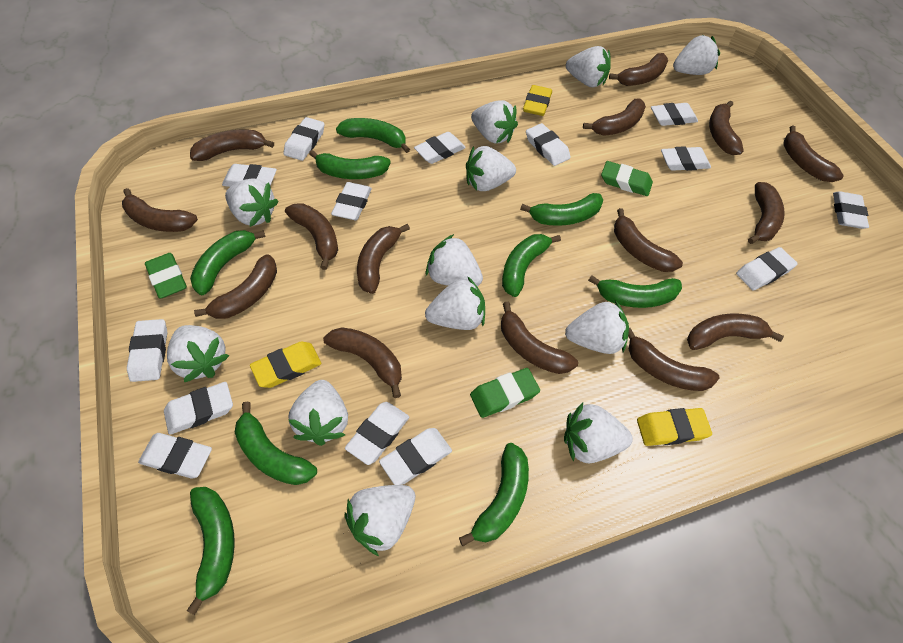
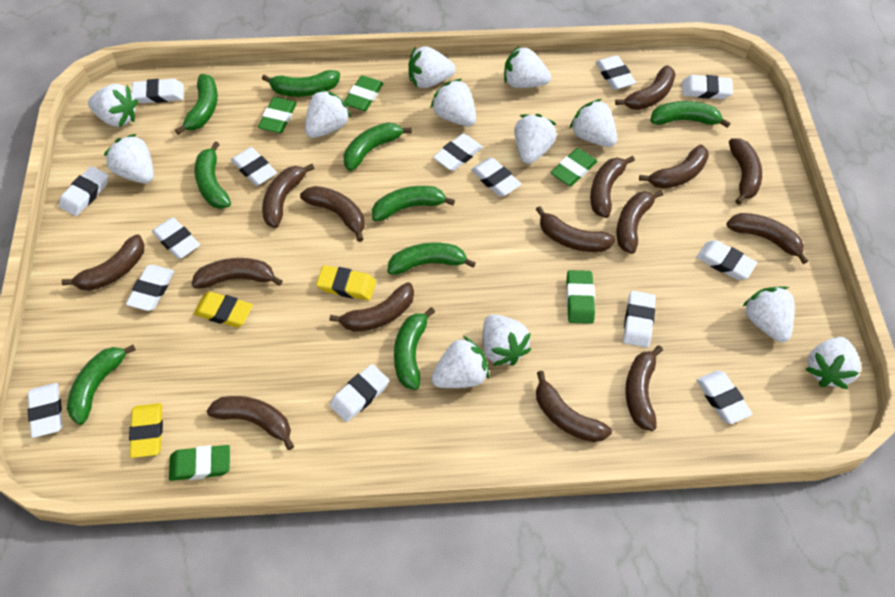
green eraser: 3 -> 5

